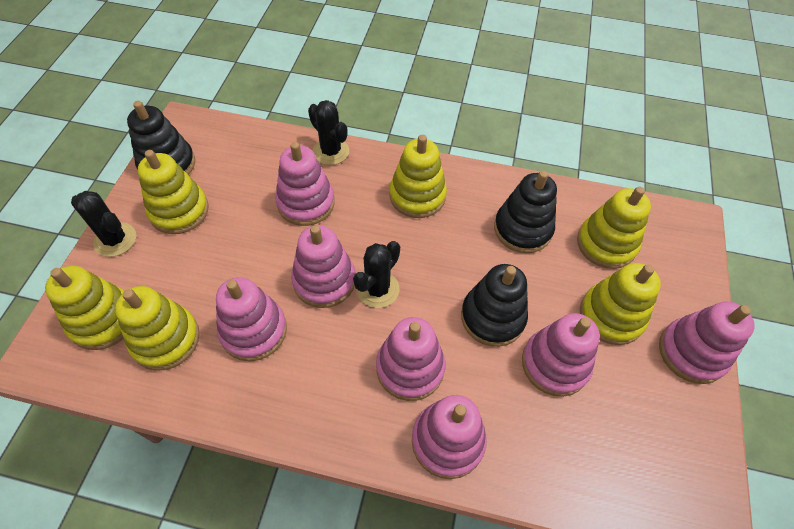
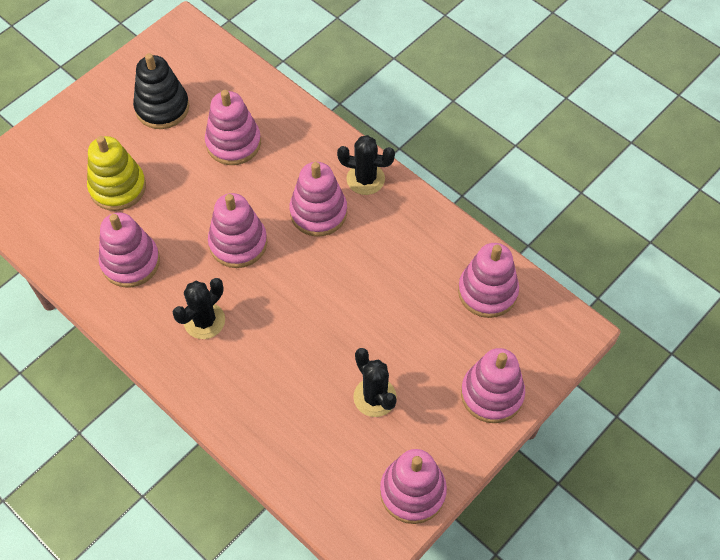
black stacking toy: 3 -> 1
yellow stacking toy: 6 -> 1

